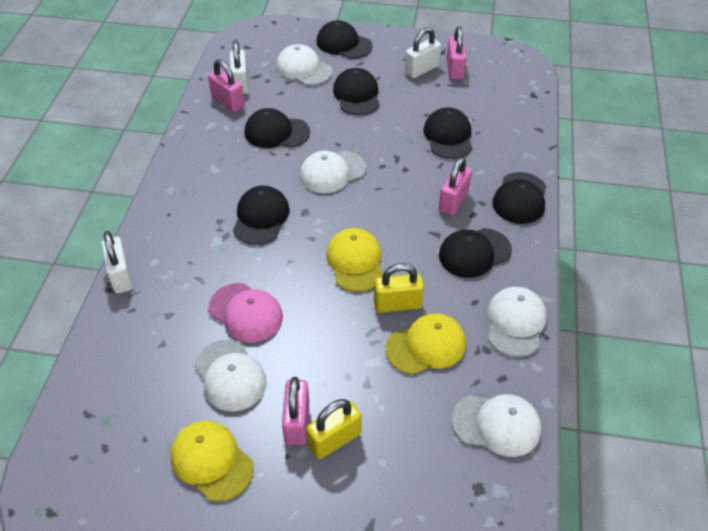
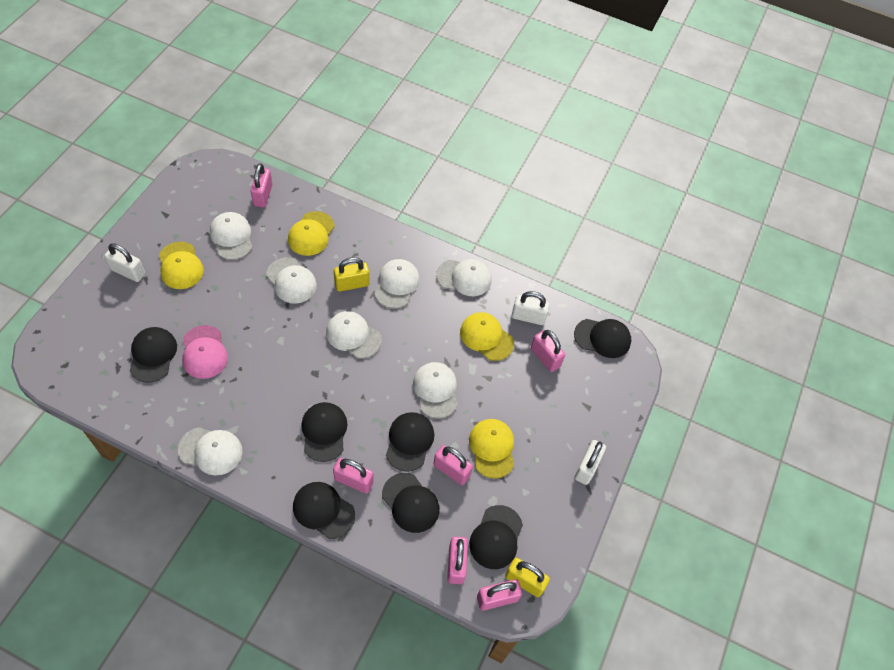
pink padlock: 4 -> 6
white cap: 5 -> 7
yellow cap: 3 -> 4

